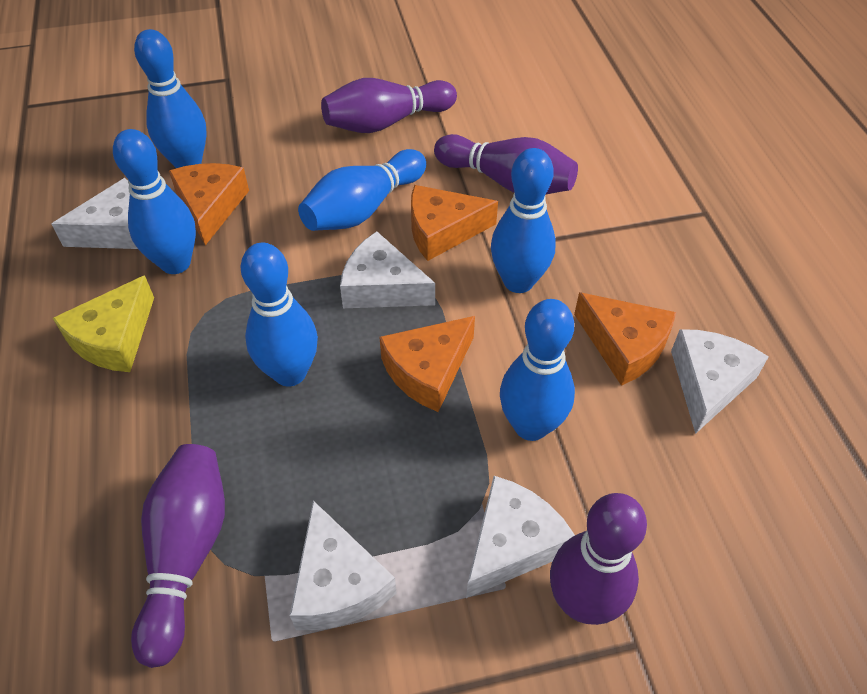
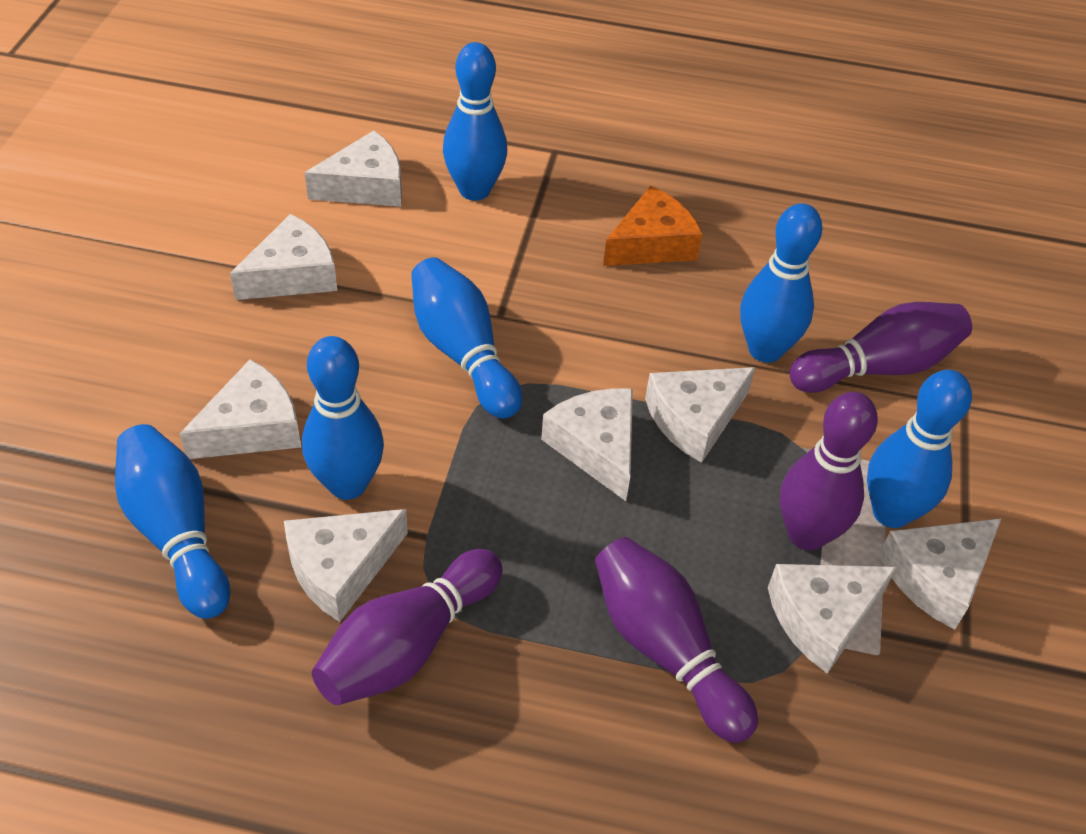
orange cheese: 4 -> 1
white cheese: 5 -> 8
yellow cheese: 1 -> 0

